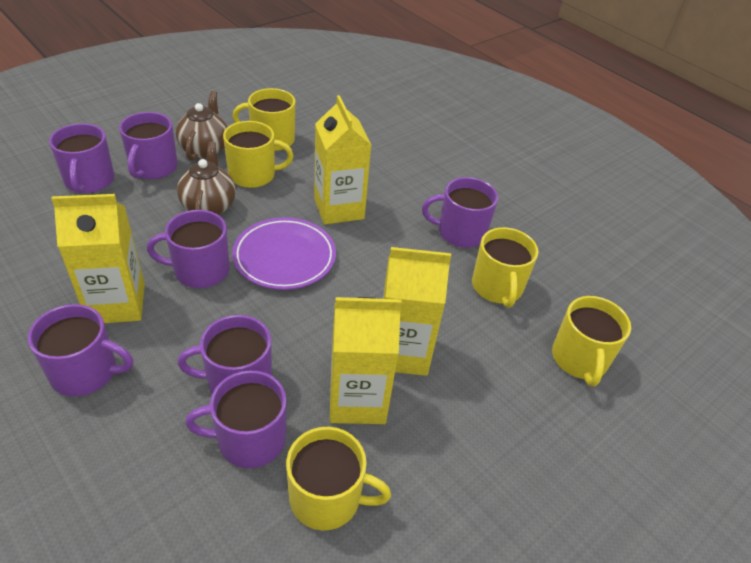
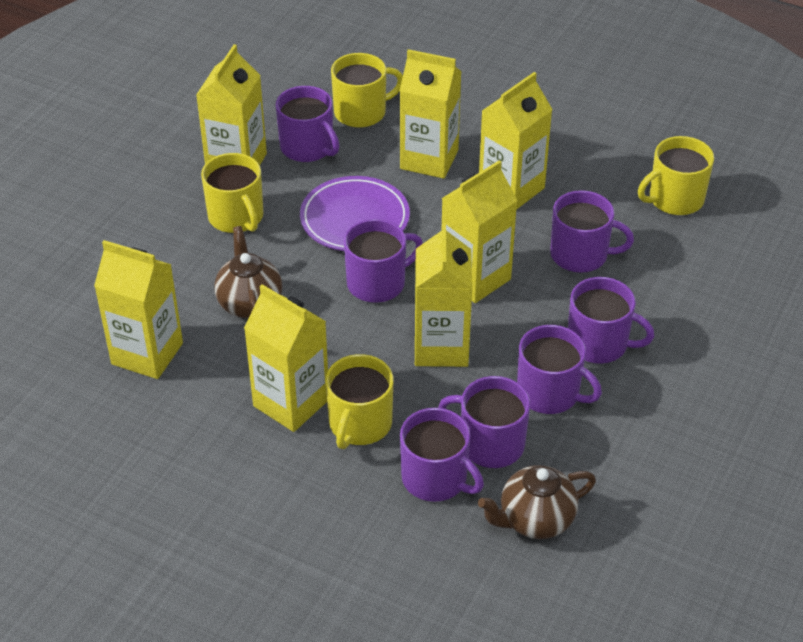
yellow carton: 4 -> 7
yellow mug: 5 -> 4

